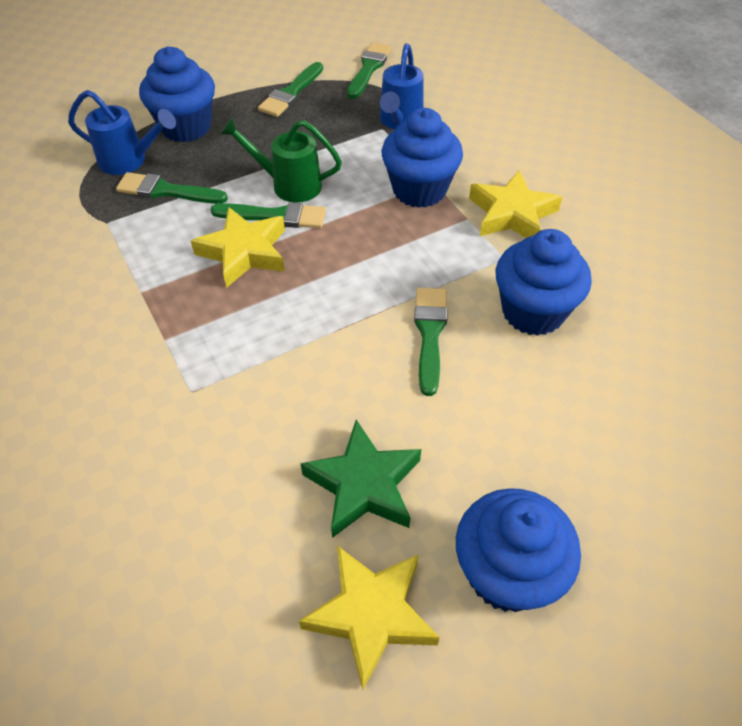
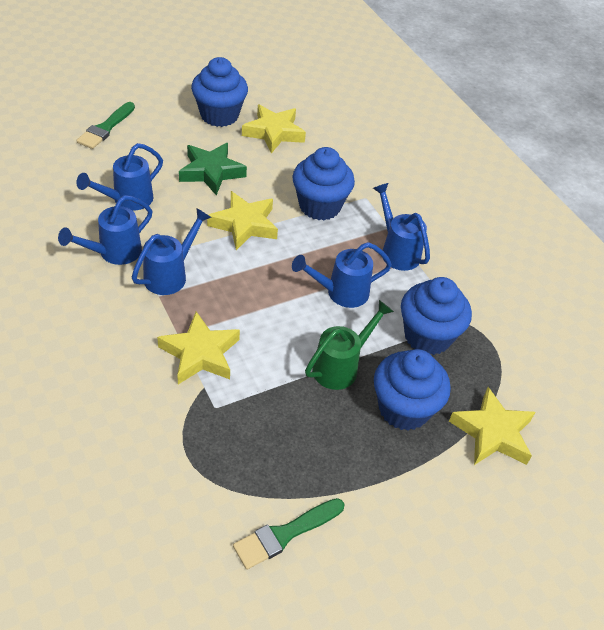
blue watering can: 2 -> 5
green brush: 5 -> 2
yellow star: 3 -> 4

